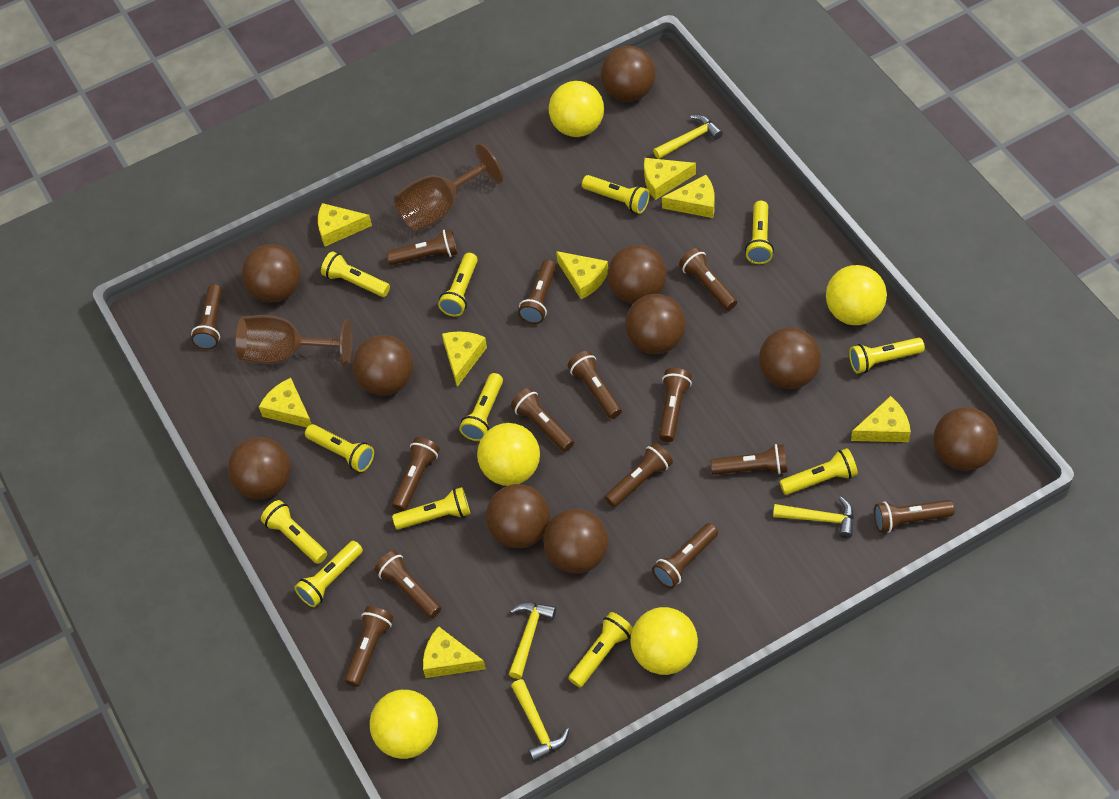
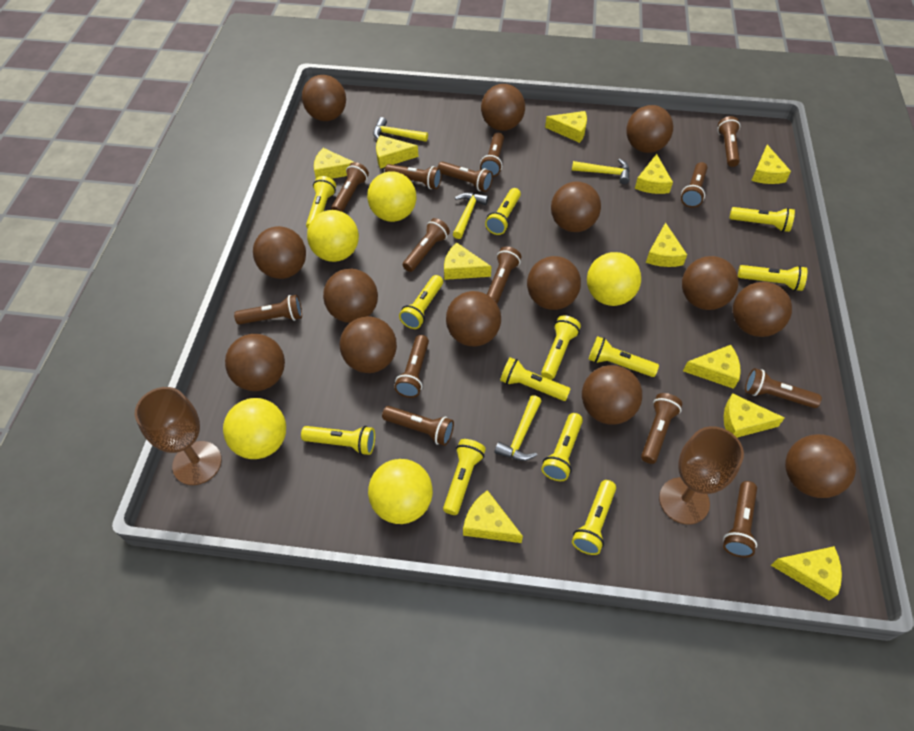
brown ball: 10 -> 14
yellow cheese: 8 -> 11

